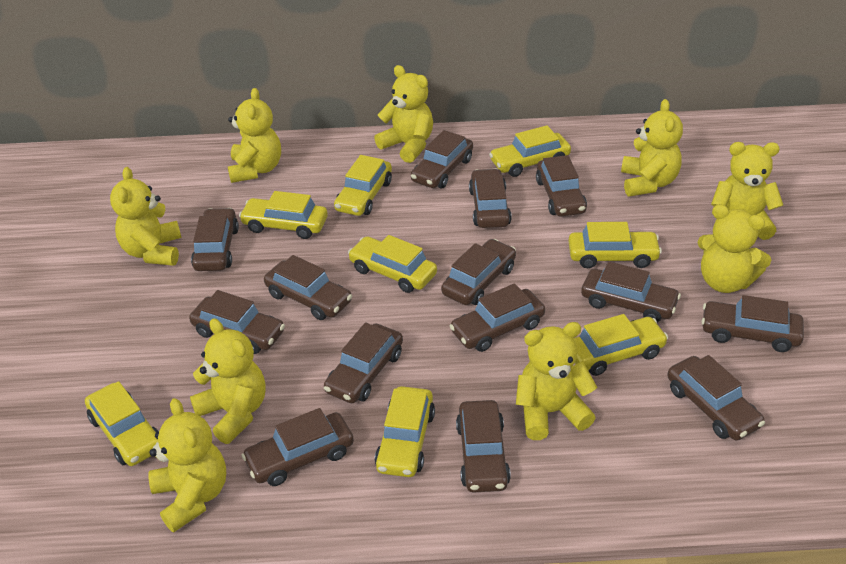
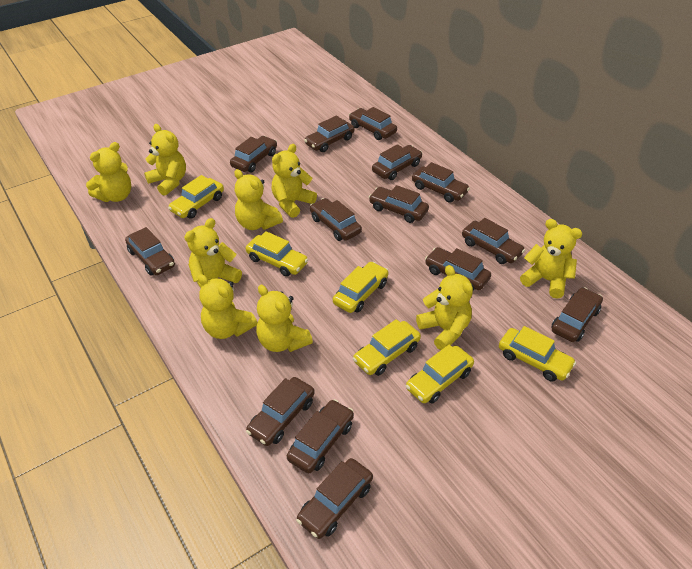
yellow car: 8 -> 6

